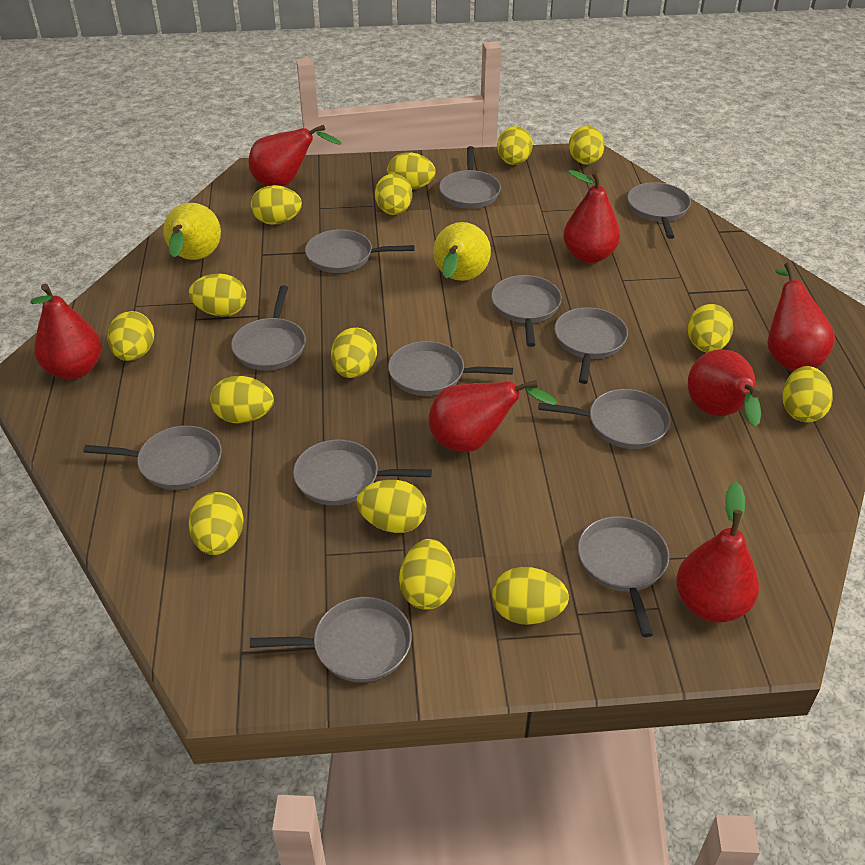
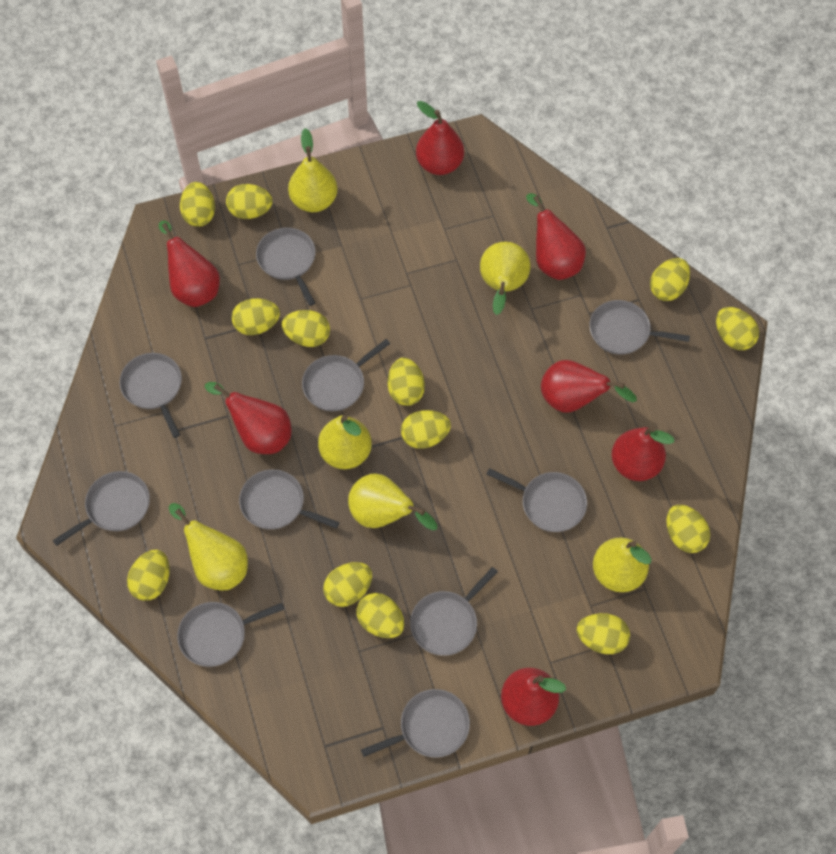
grey pan: 12 -> 10
yellow egg: 15 -> 13
yellow pear: 2 -> 6

